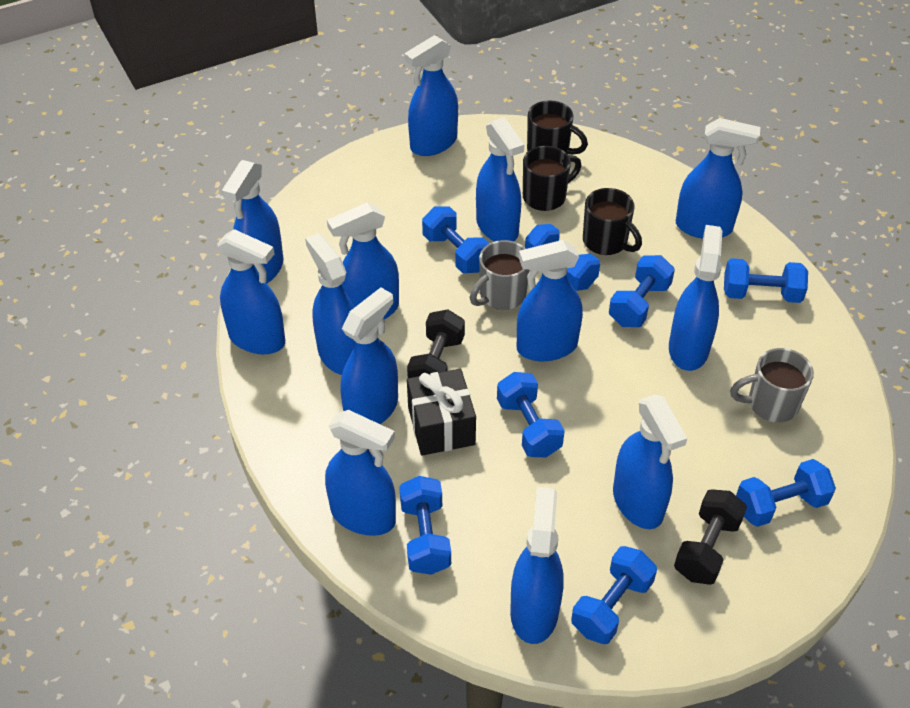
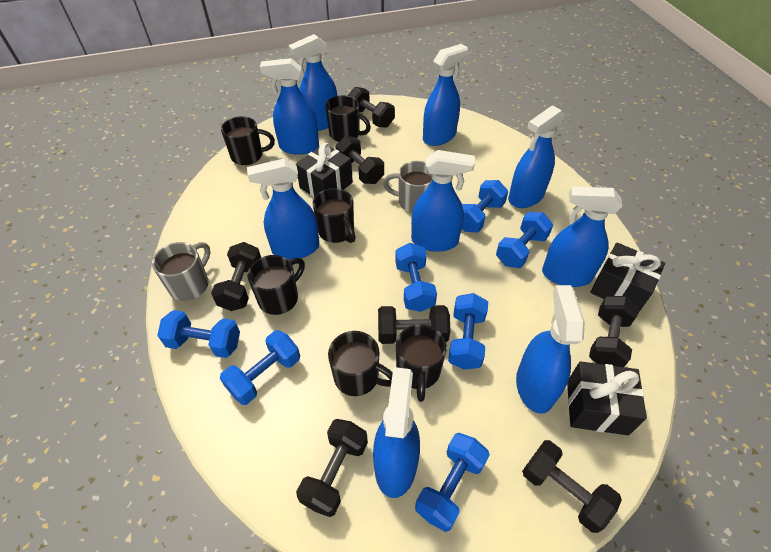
black dumbbell: 2 -> 7
black gift: 1 -> 3
black mug: 3 -> 6
blue dumbbell: 8 -> 7
blue spray bottle: 13 -> 9

